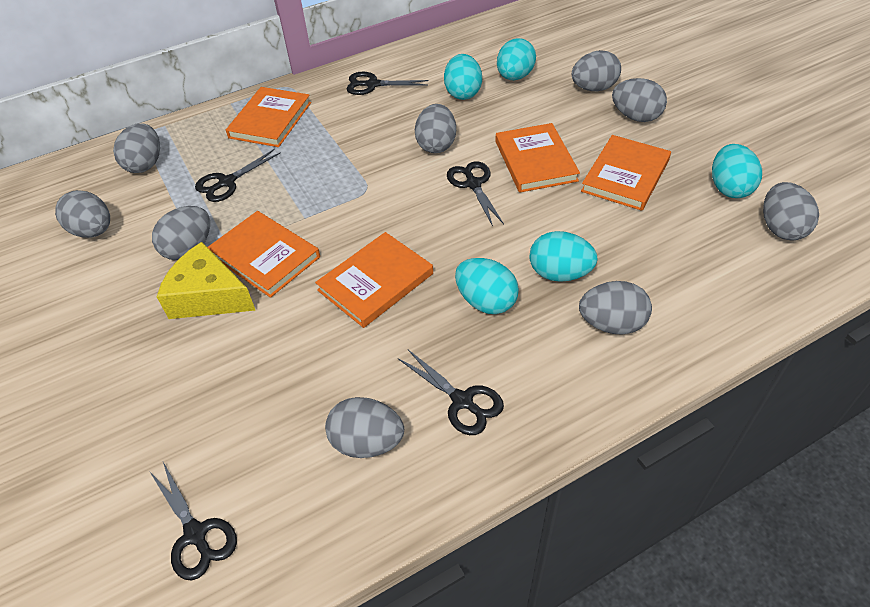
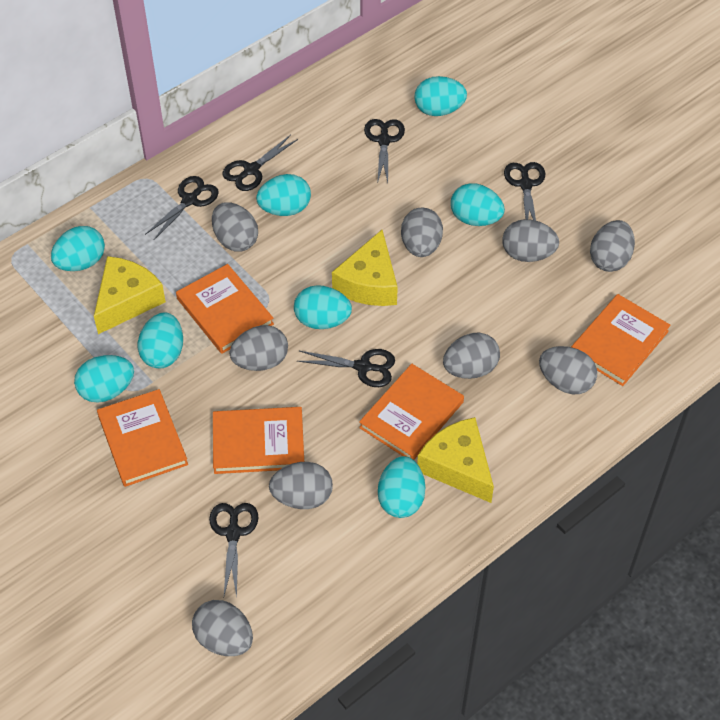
black scissors: 5 -> 6
turquoise egg: 5 -> 8
yellow cheese: 1 -> 3

